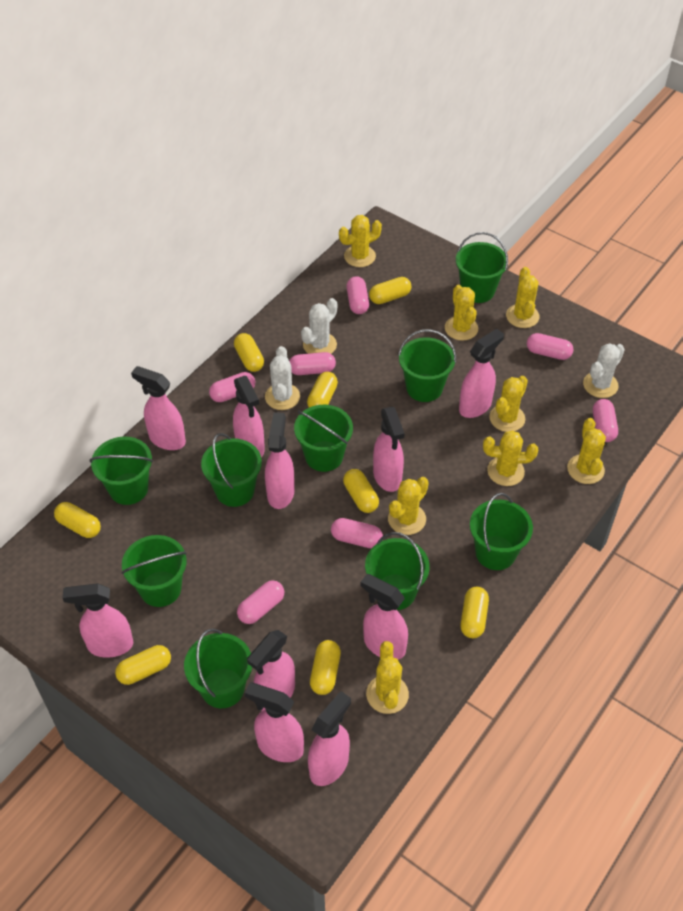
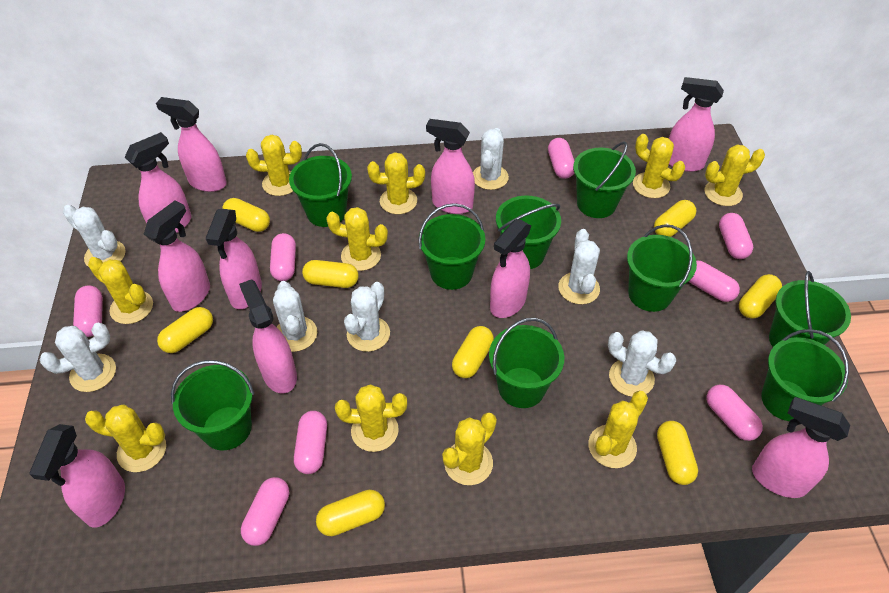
pink capsule: 7 -> 8
white cactus: 3 -> 7
yellow cactus: 8 -> 10

